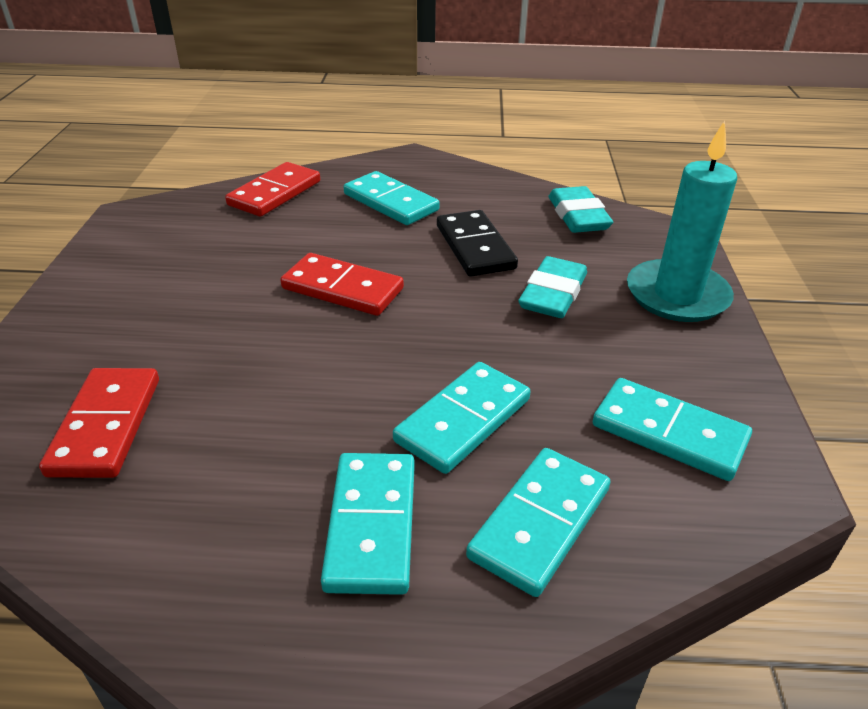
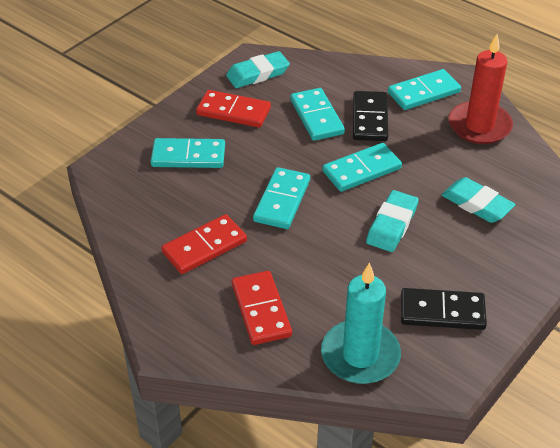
black domino: 1 -> 2
red candle: 0 -> 1
turquoise eraser: 2 -> 3

